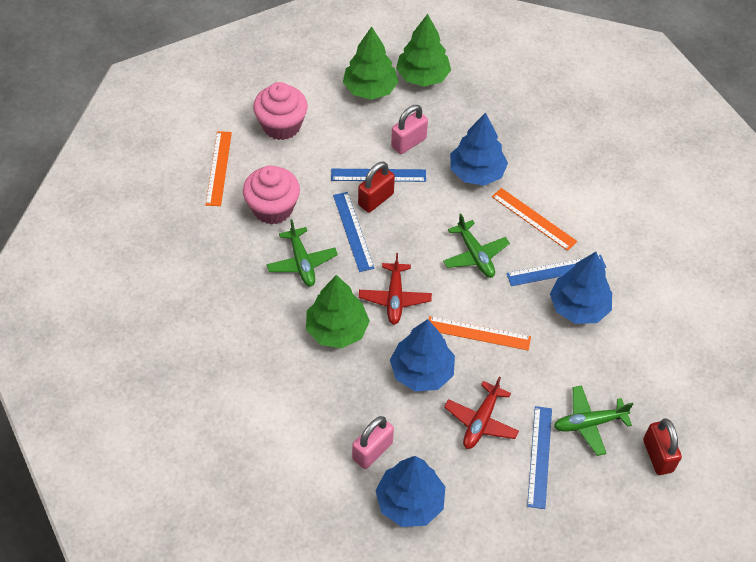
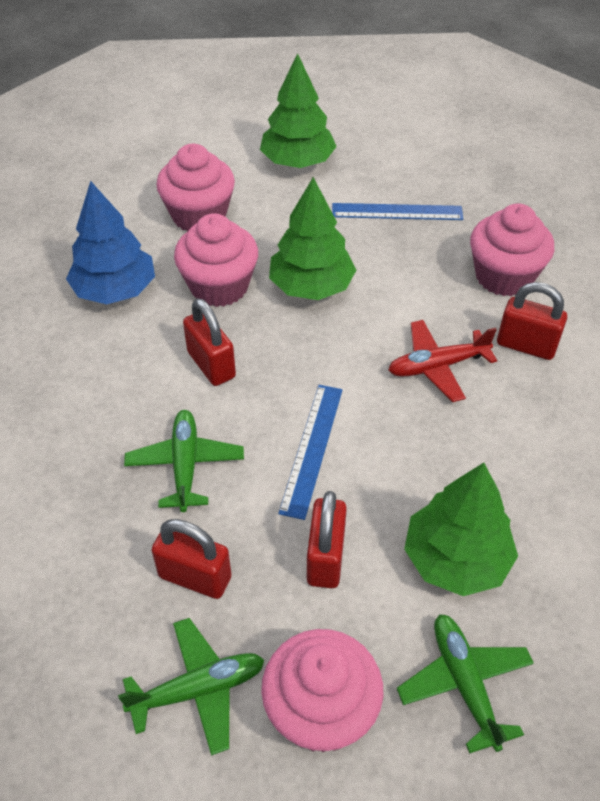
blue ruler: 4 -> 2
blue tree: 4 -> 1
orange ruler: 3 -> 0
pink cupcake: 2 -> 4
pink padlock: 2 -> 0
red padlock: 2 -> 4
red plane: 2 -> 1

